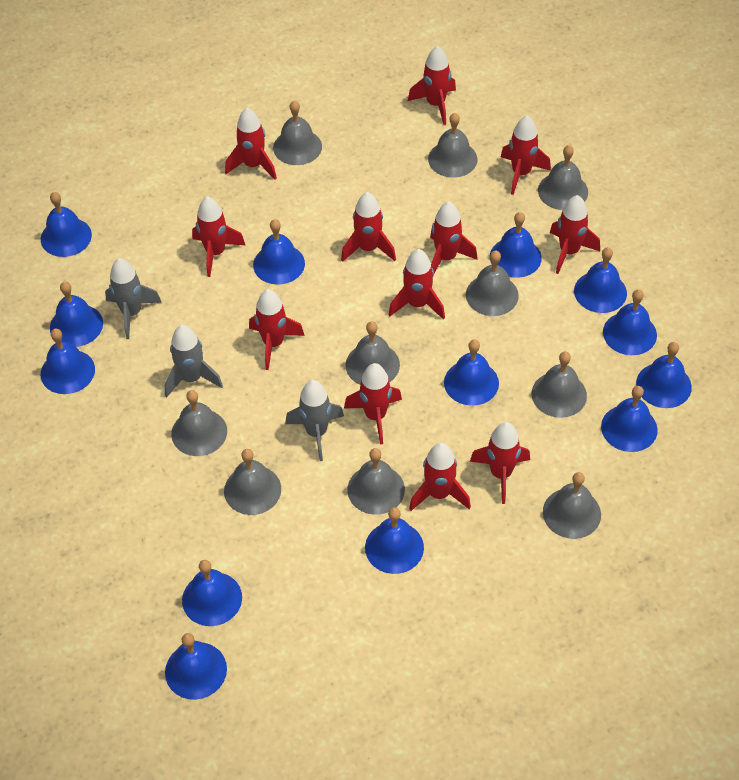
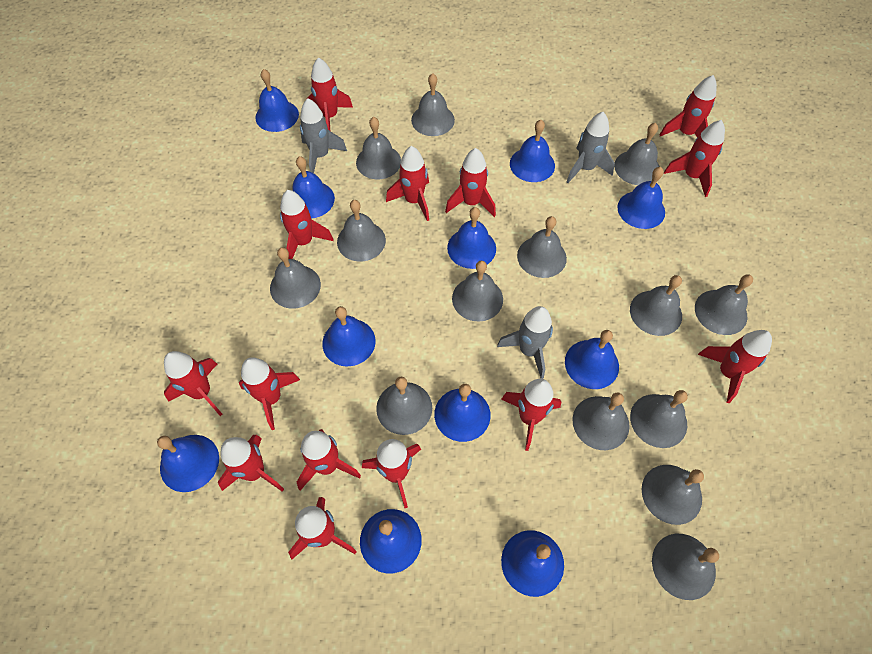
blue bell: 13 -> 11
grey bell: 10 -> 14
red rocket: 12 -> 14

